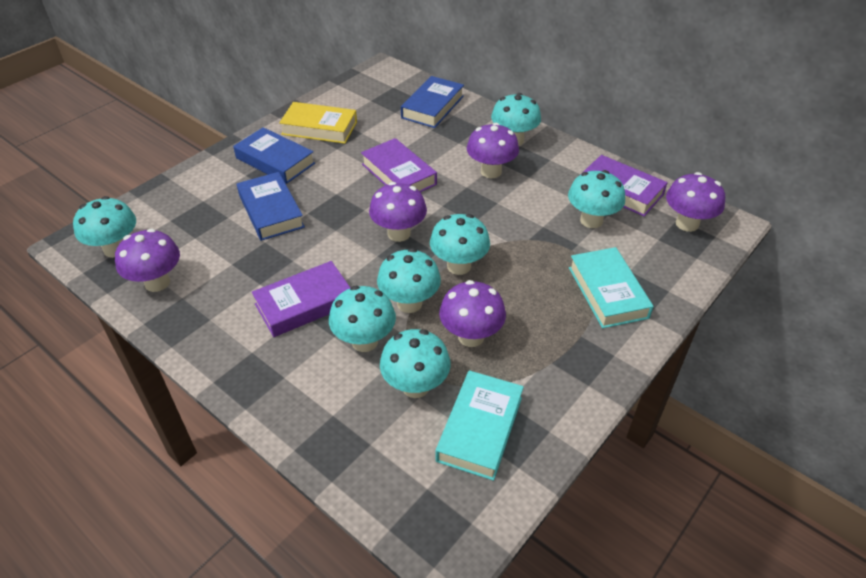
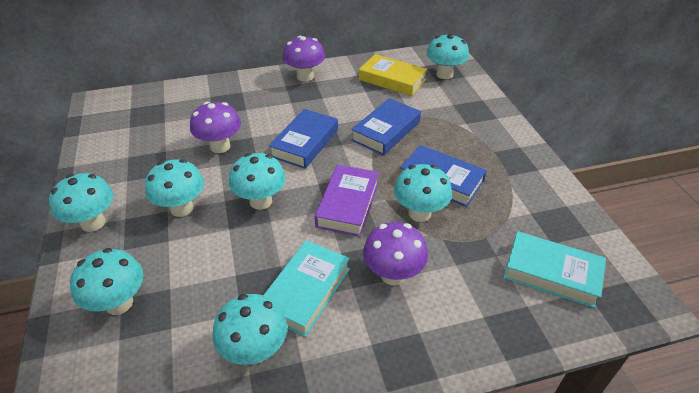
purple book: 3 -> 1
purple mushroom: 5 -> 3

